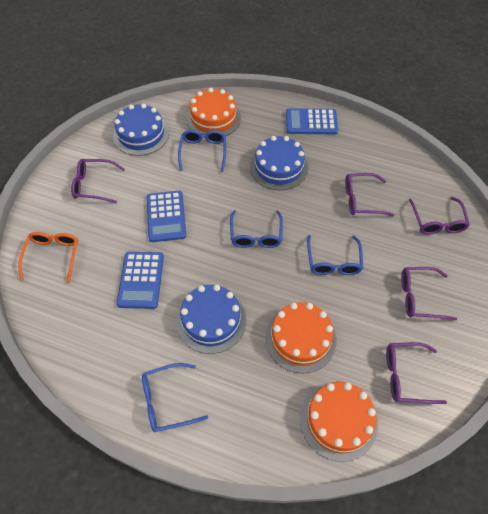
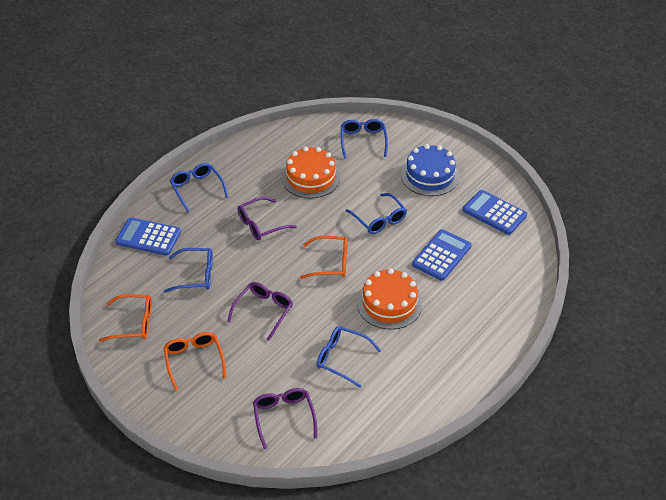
blue cake: 3 -> 1
blue glasses: 4 -> 5
orange cake: 3 -> 2
orange glasses: 1 -> 3
purple glasses: 5 -> 3

